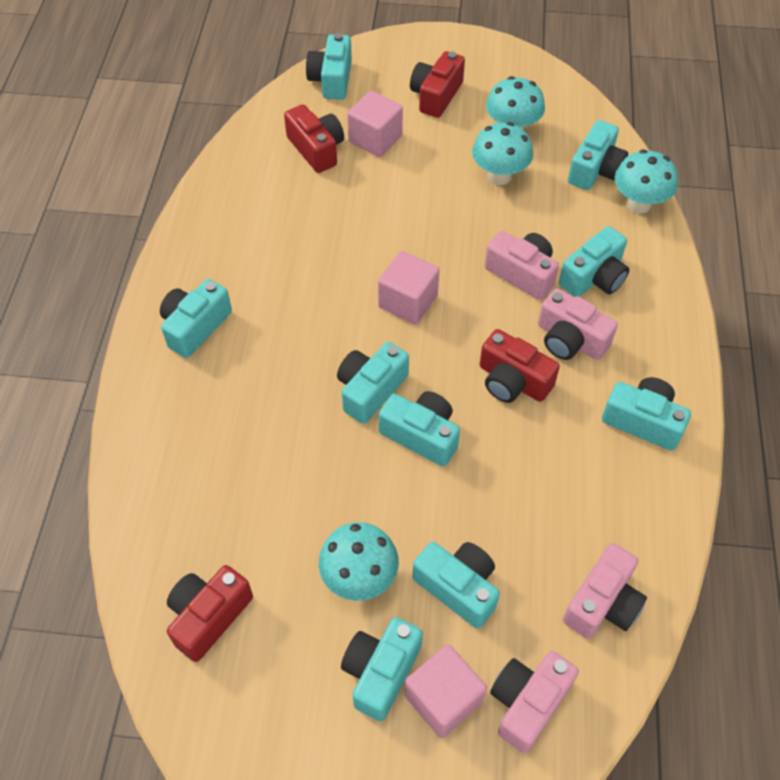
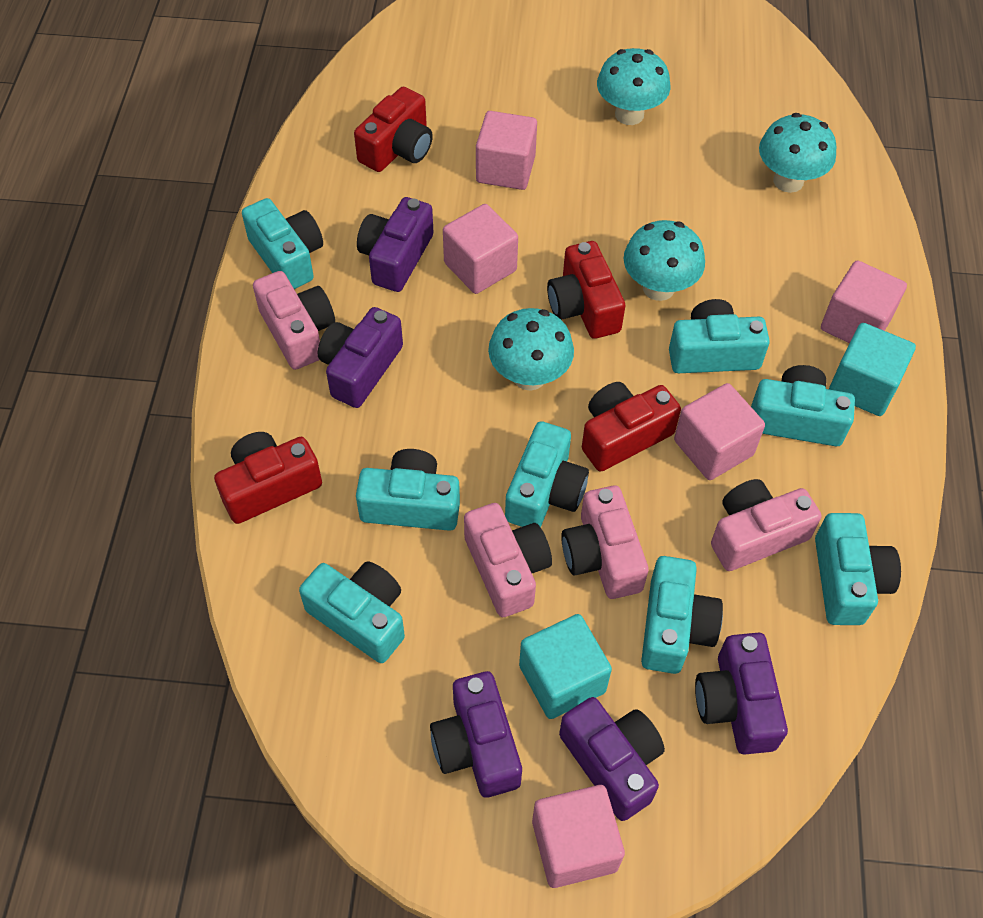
pink cube: 3 -> 5
purple camera: 0 -> 5
turquoise camera: 9 -> 8
turquoise cube: 0 -> 2

